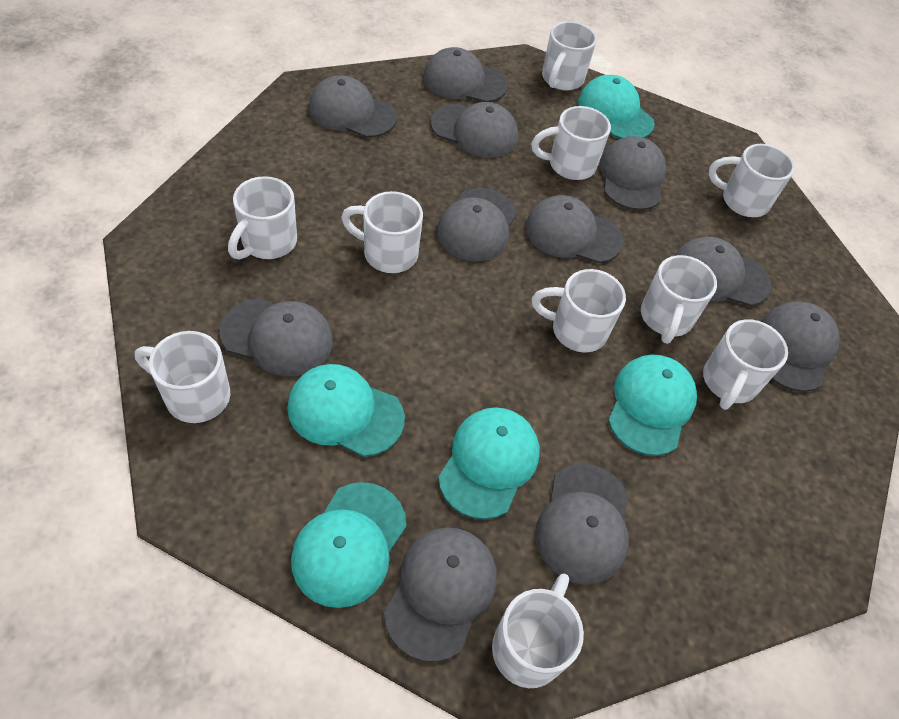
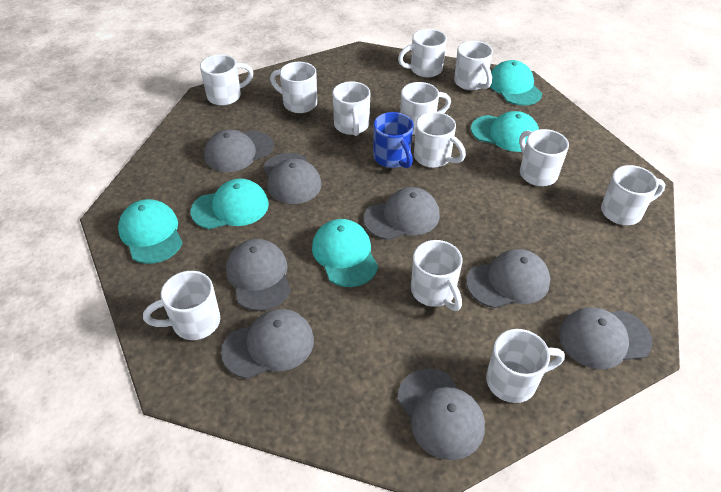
blue mug: 0 -> 1
grey cap: 11 -> 8
white mug: 10 -> 12

